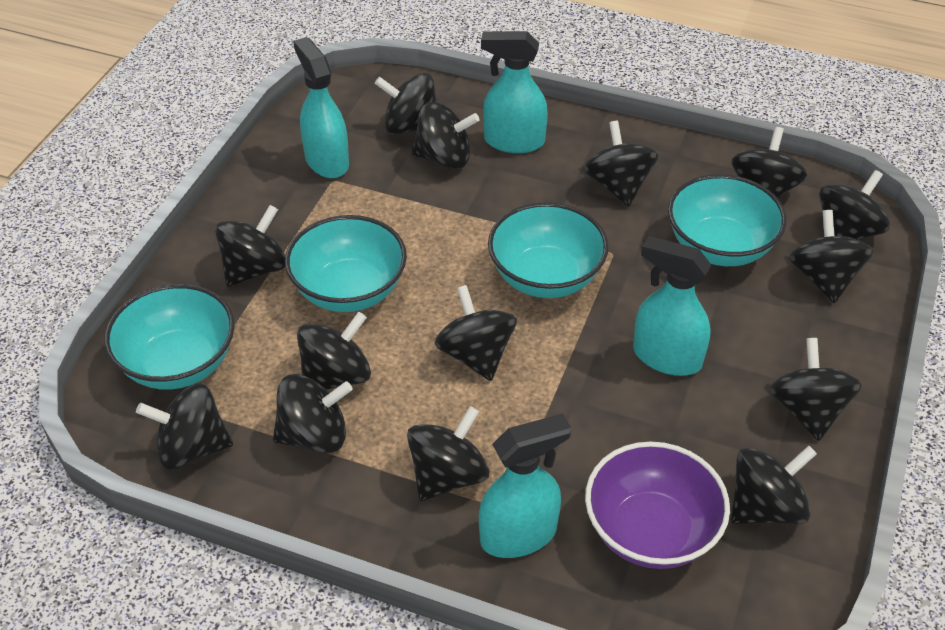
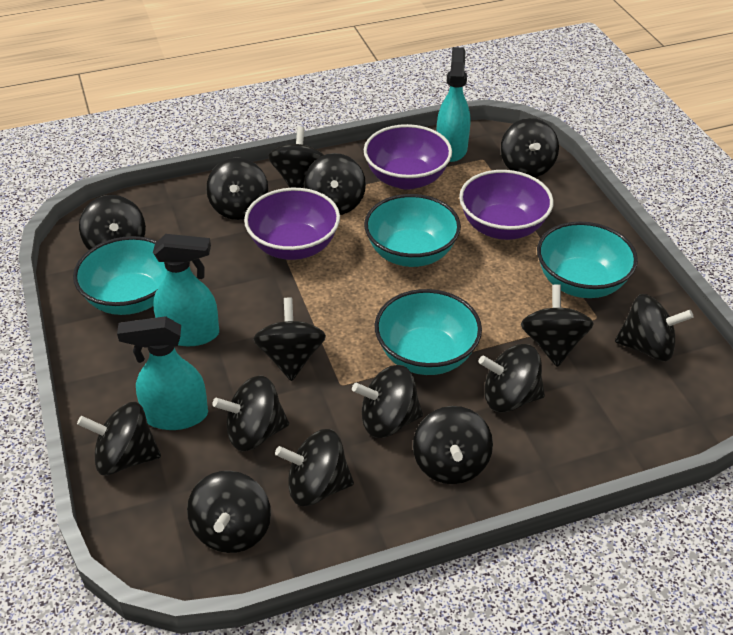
black spinning top: 14 -> 15
purple bowl: 1 -> 3
turquoise spray bottle: 4 -> 3

